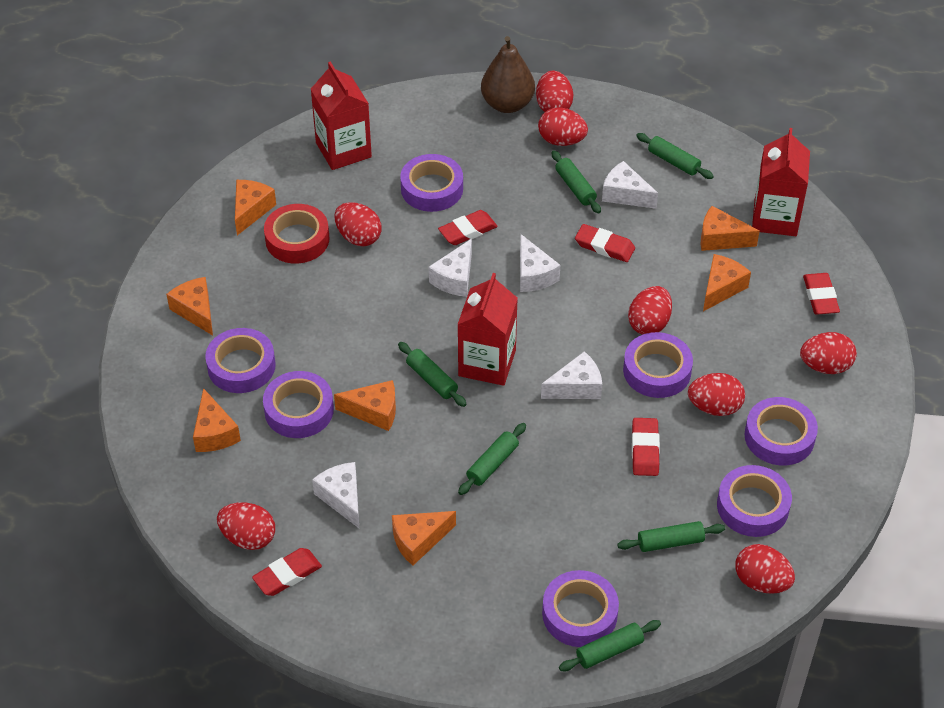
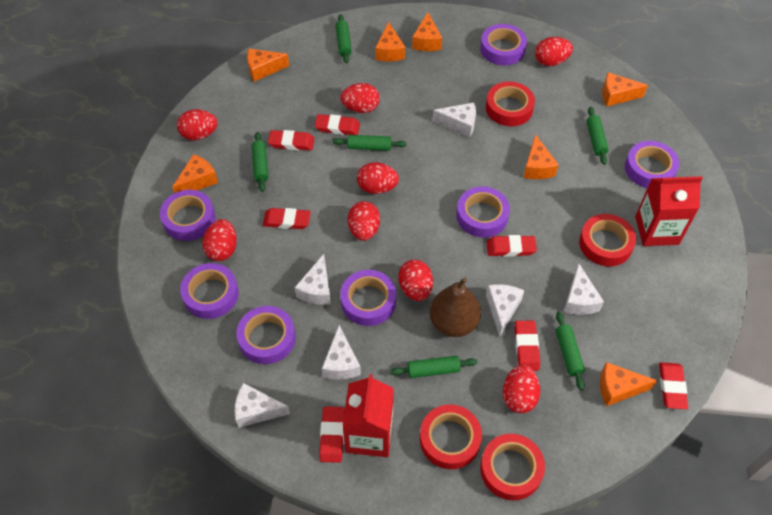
red carton: 3 -> 2
red eraser: 5 -> 7
red tape: 1 -> 4
white cheese: 5 -> 6

